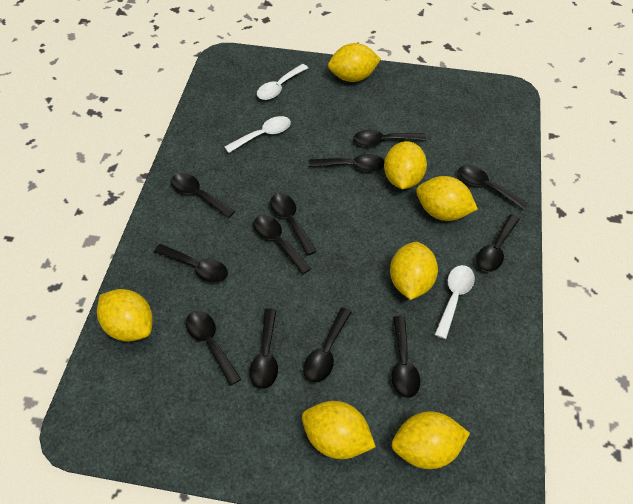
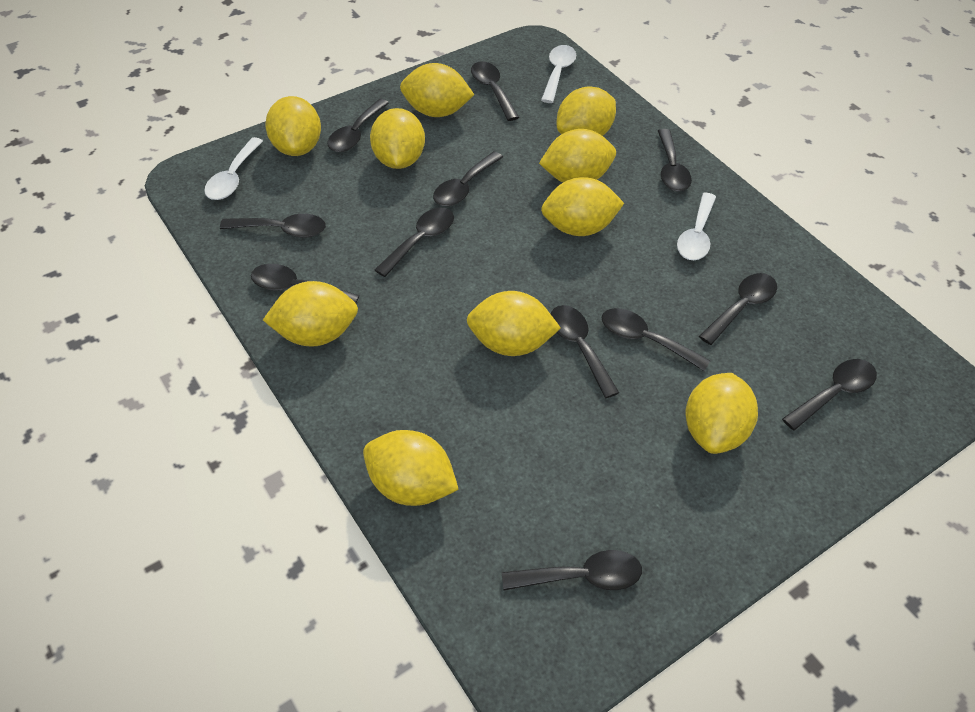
yellow lemon: 7 -> 10

